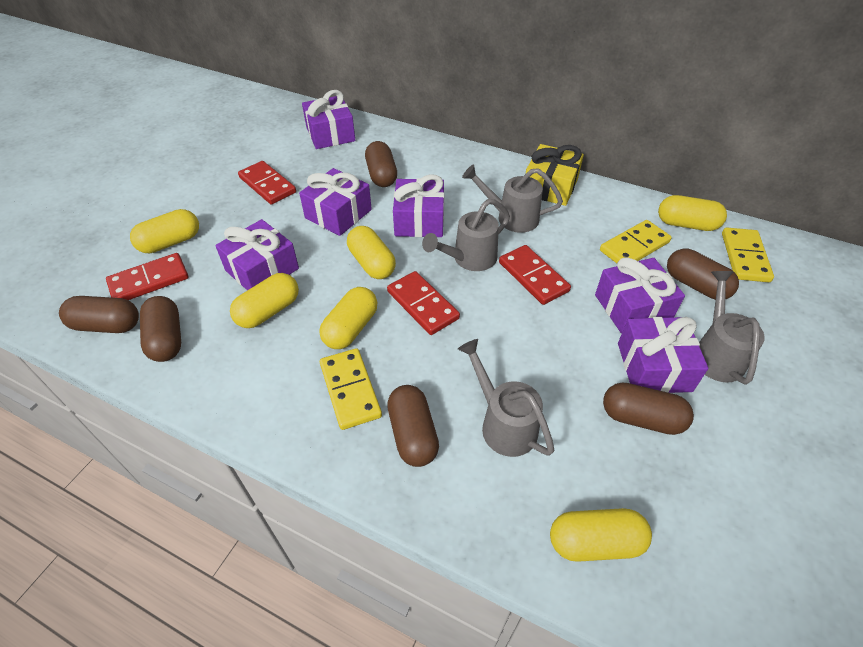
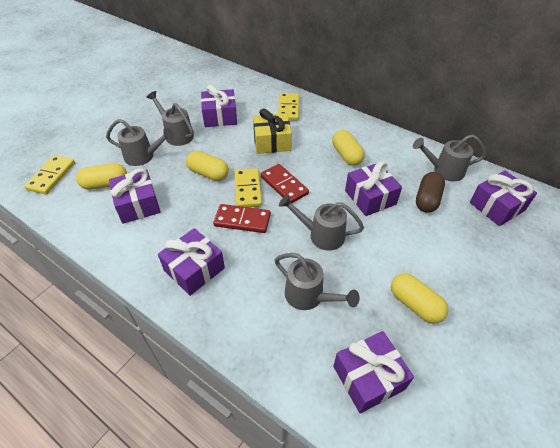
brown capsule: 6 -> 1
grey watering can: 4 -> 5
red domino: 4 -> 2
yellow capsule: 6 -> 4

